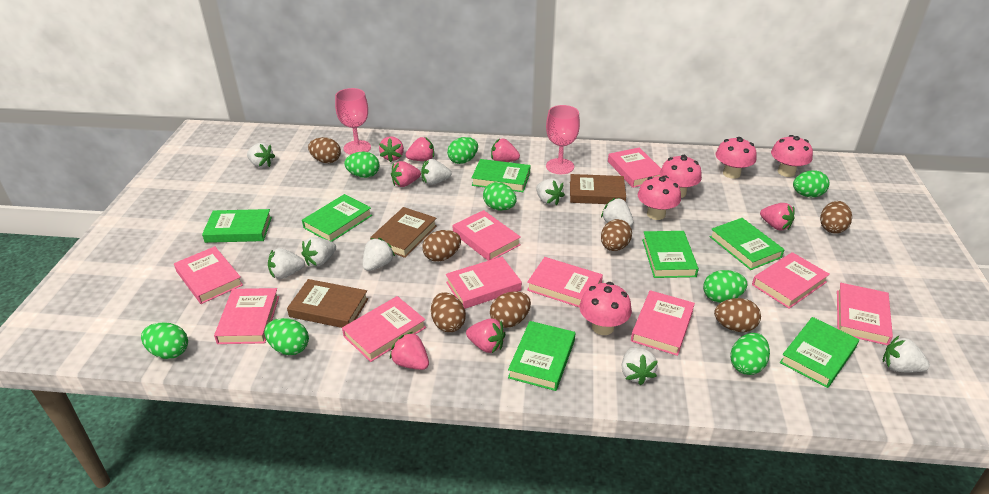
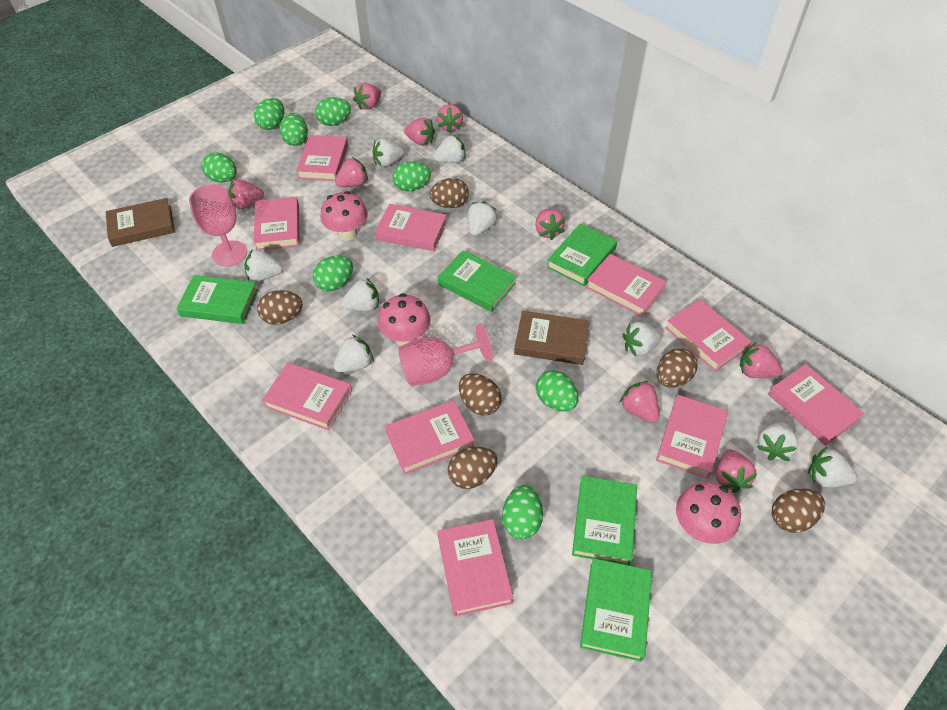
brown book: 3 -> 2
brown egg: 7 -> 6
green book: 7 -> 5
pink mushroom: 5 -> 3
pink strawberry: 7 -> 9

